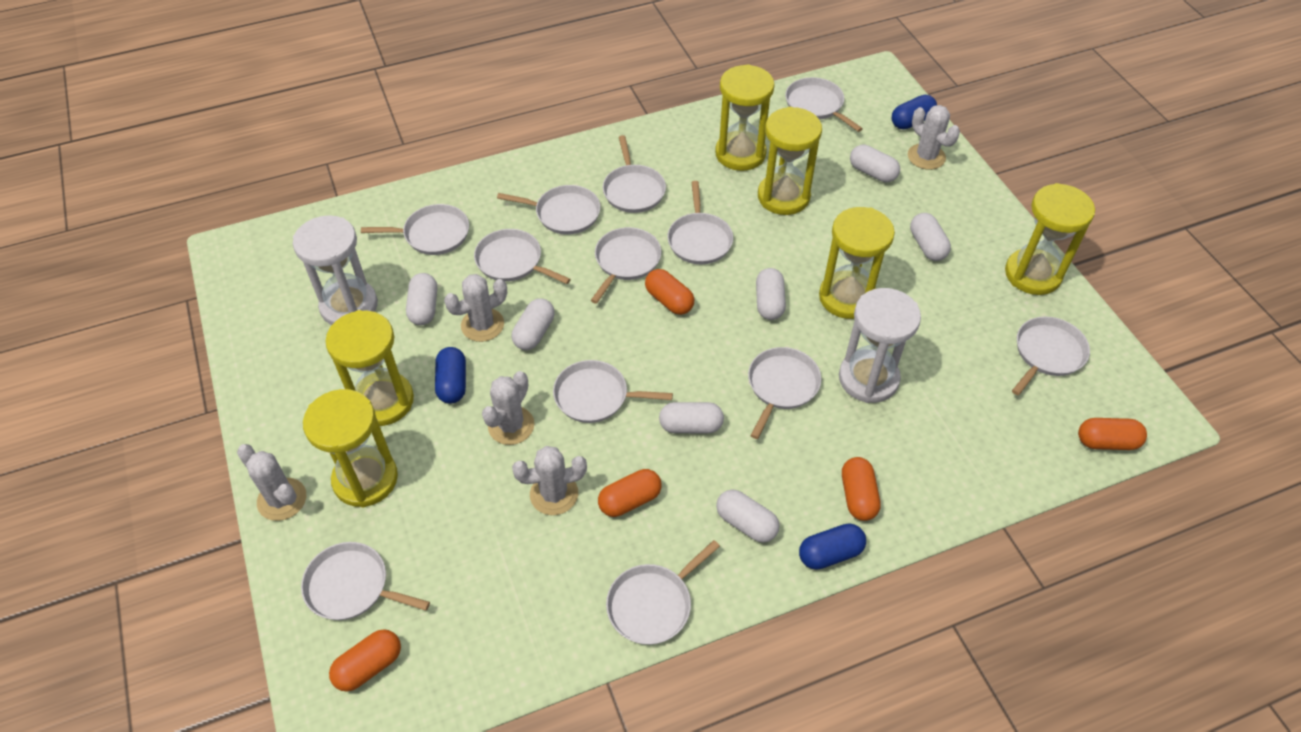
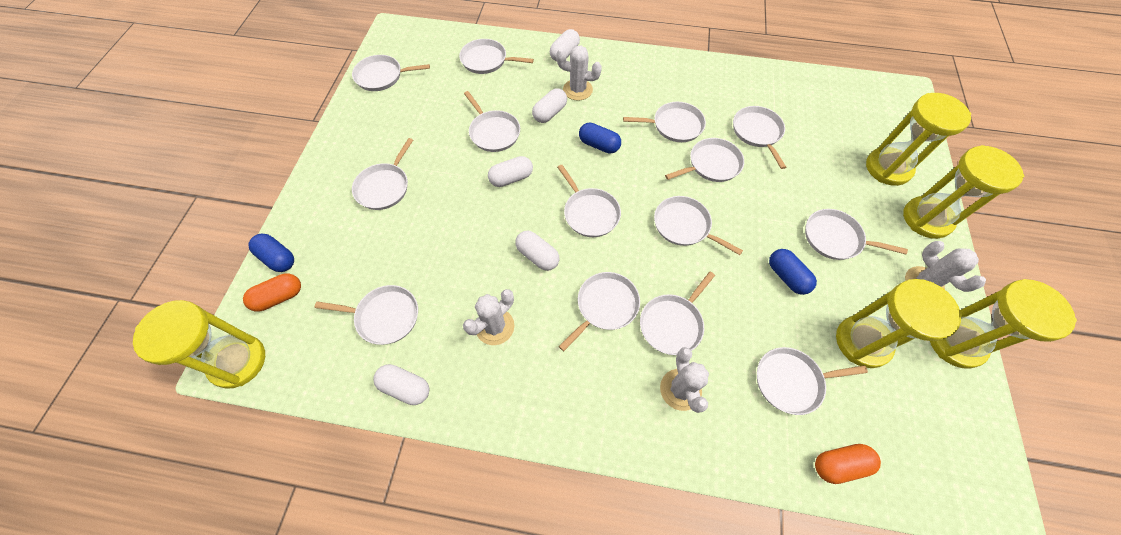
orange capsule: 5 -> 2
white cactus: 5 -> 4
white capsule: 7 -> 5
white hourglass: 2 -> 0
white pan: 12 -> 14
yellow hourglass: 6 -> 5

